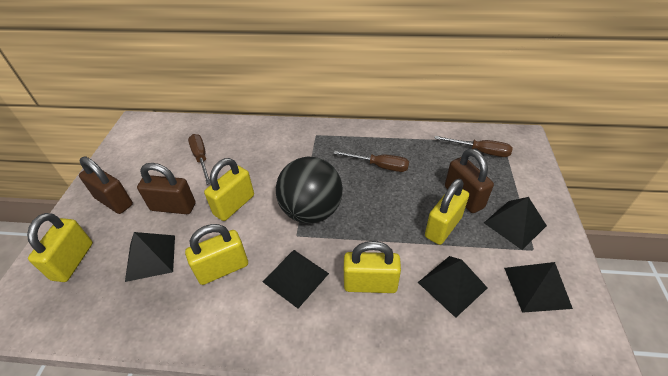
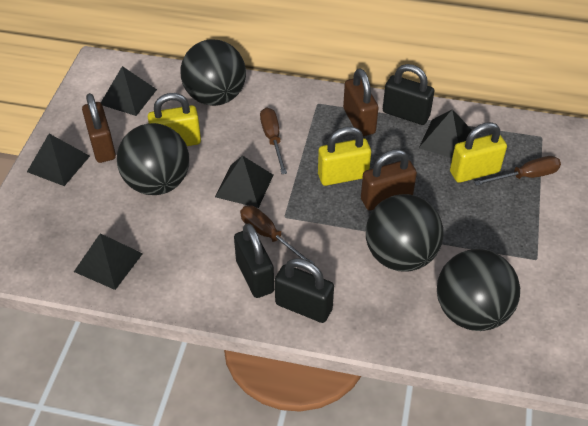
black ball: 1 -> 4
black padlock: 0 -> 3
yellow padlock: 5 -> 3

